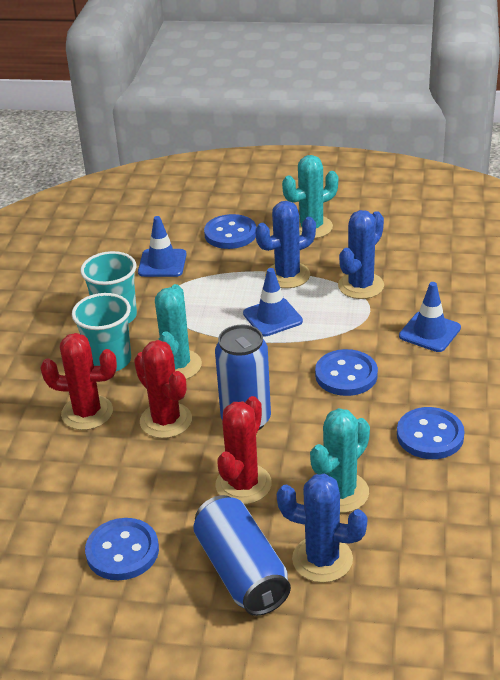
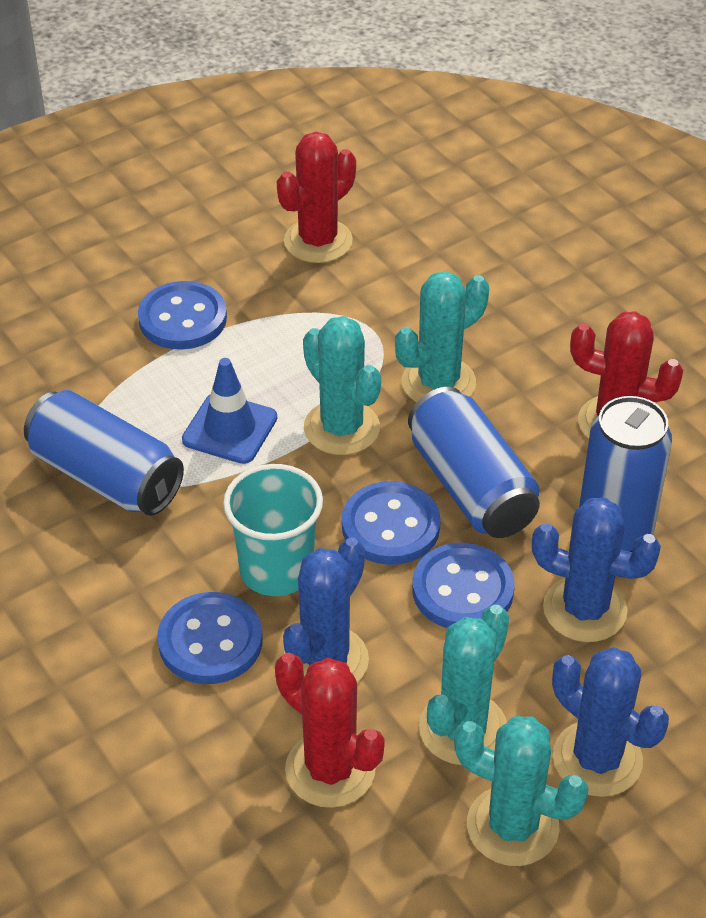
blue can: 2 -> 3
blue traffic cone: 3 -> 1
turquoise cactus: 3 -> 4
turquoise cup: 2 -> 1

